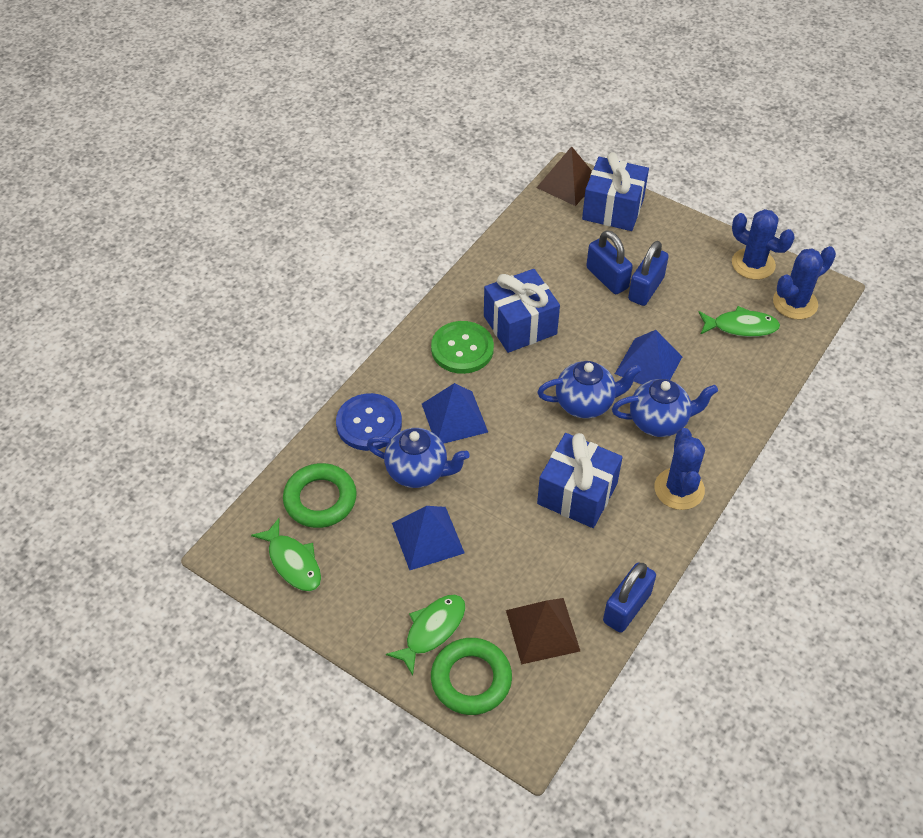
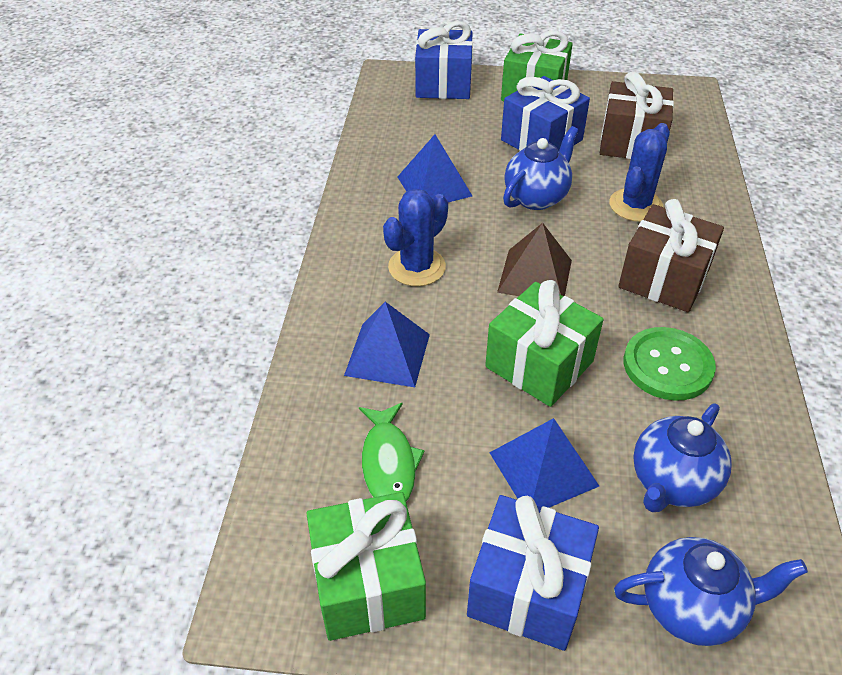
blue button: 1 -> 0
blue cactus: 3 -> 2
blue padlock: 3 -> 0
brown gift: 0 -> 2
brown pyramid: 2 -> 1
green fish: 3 -> 1
green gift: 0 -> 3
green ring: 2 -> 0

